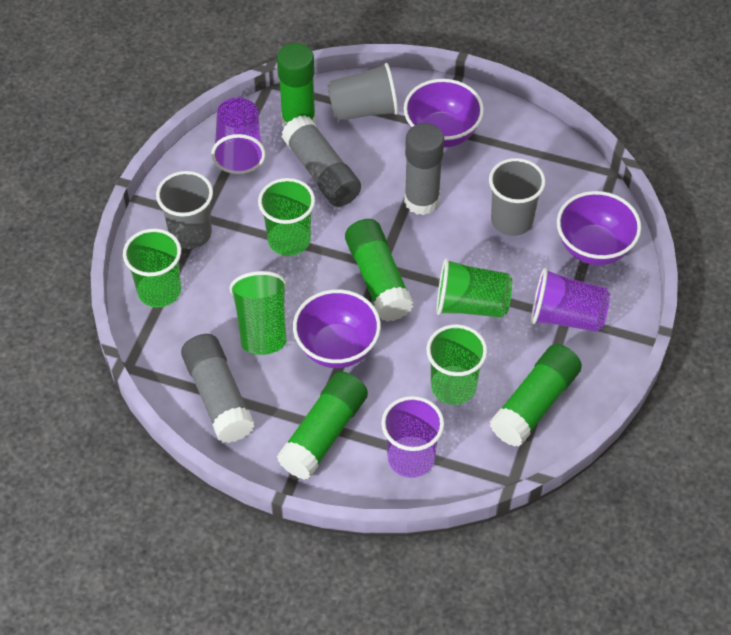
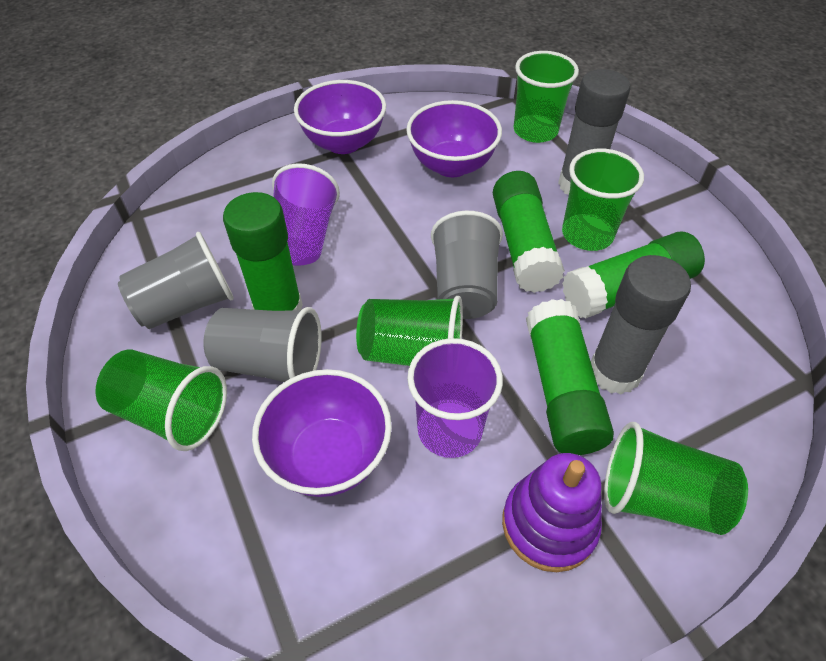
grey glue stick: 3 -> 2
purple cup: 3 -> 2
purple stacking toy: 0 -> 1

